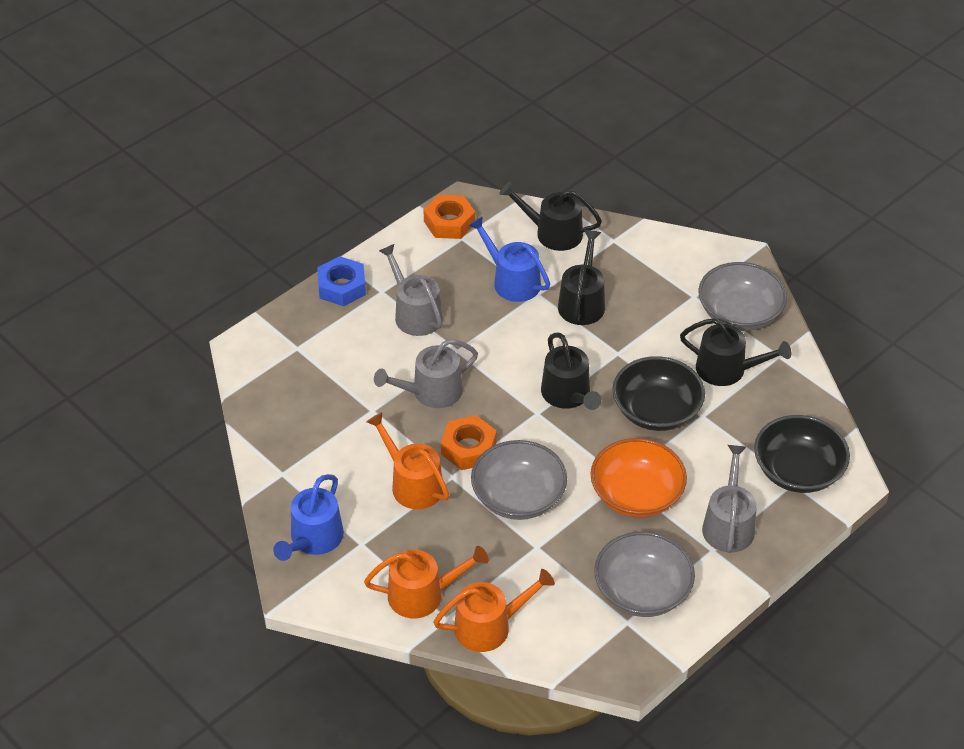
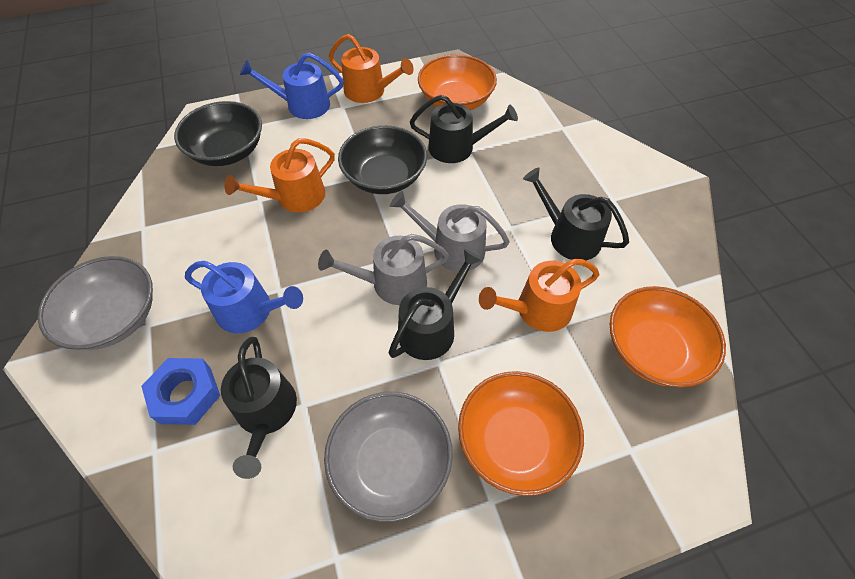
grey bowl: 3 -> 2
grey watering can: 3 -> 2
orange bowl: 1 -> 3
orange nut: 2 -> 0

